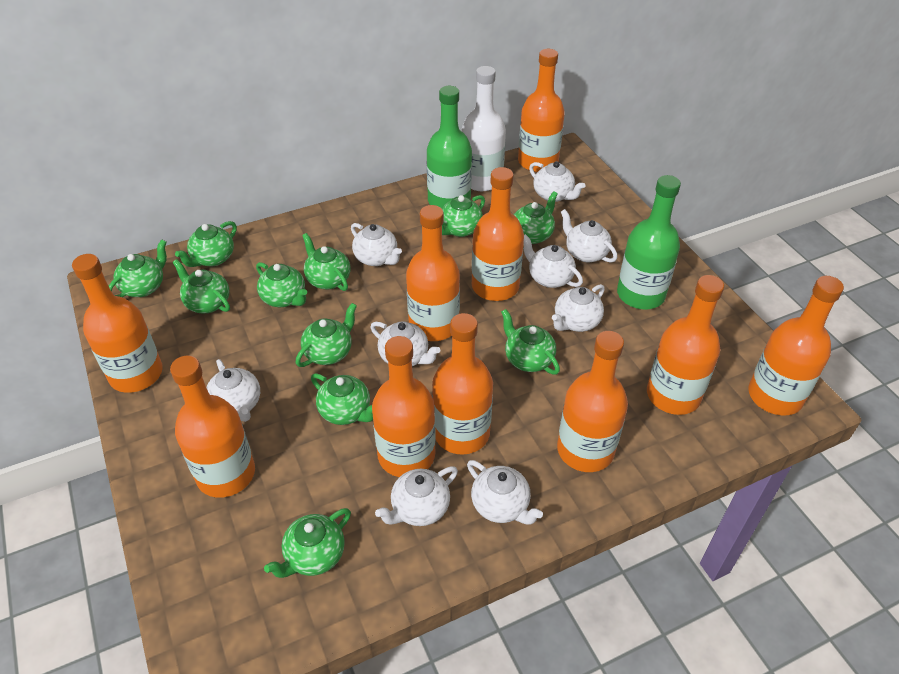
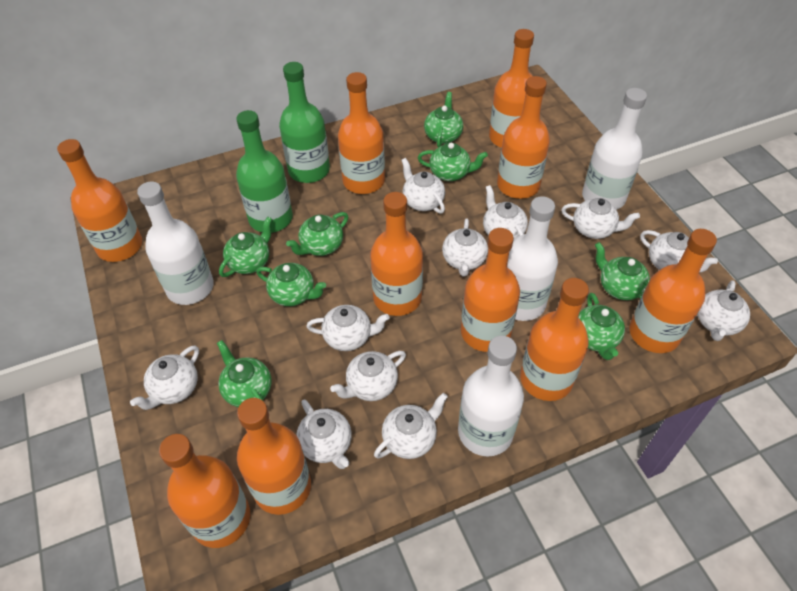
green teapot: 11 -> 8
white bottle: 1 -> 4
white teapot: 9 -> 11

